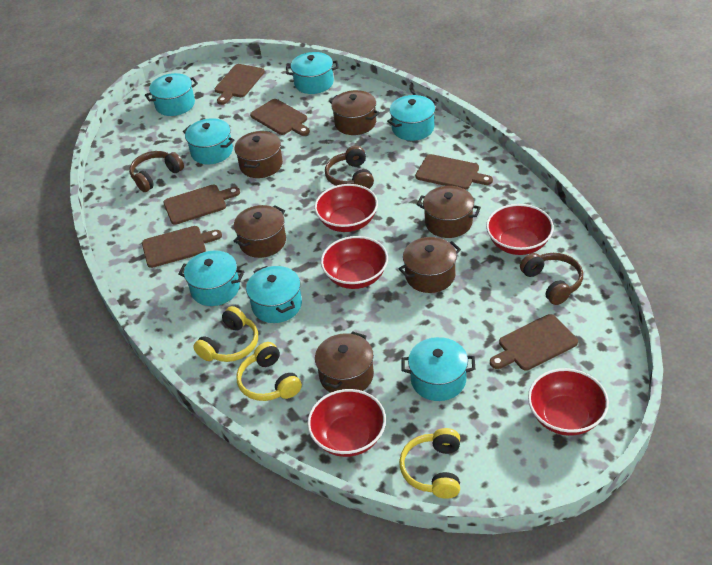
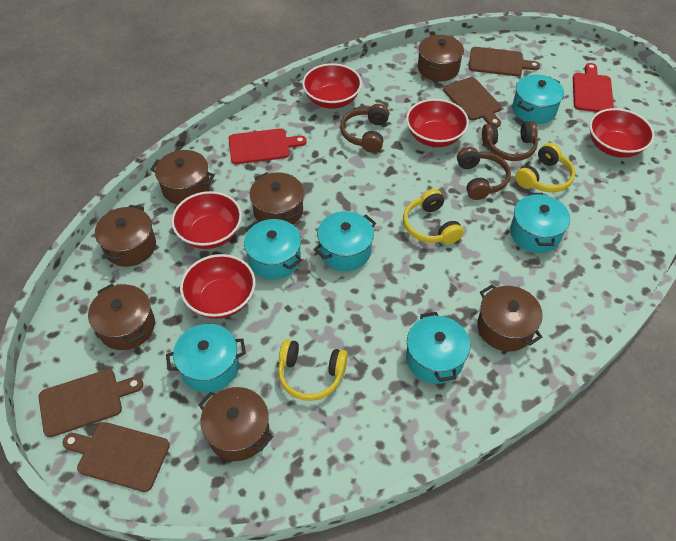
brown cutting board: 6 -> 4
brown pot: 6 -> 7
red cutting board: 0 -> 2
turquoise pot: 7 -> 6

